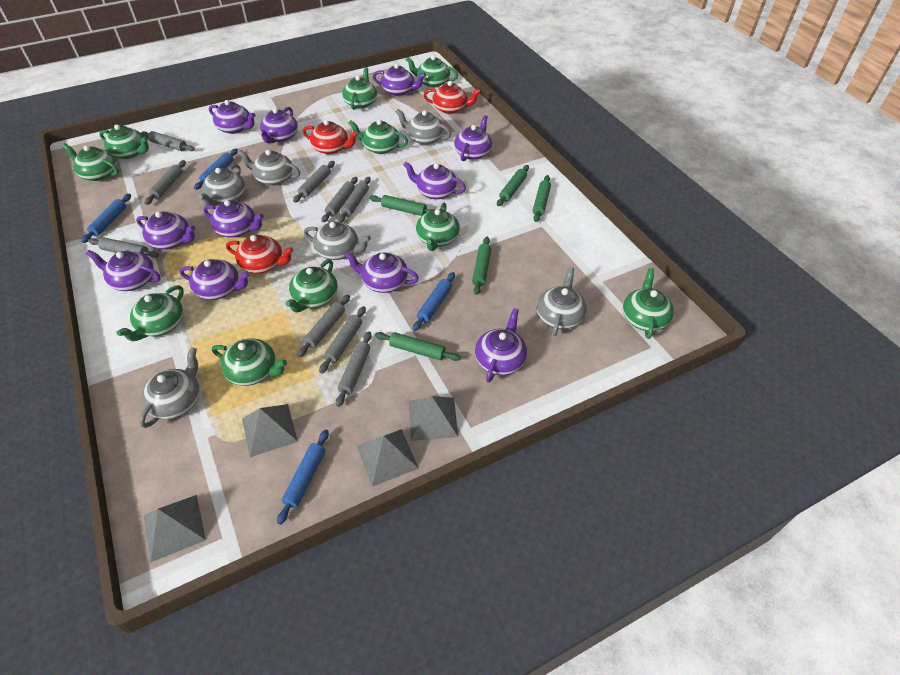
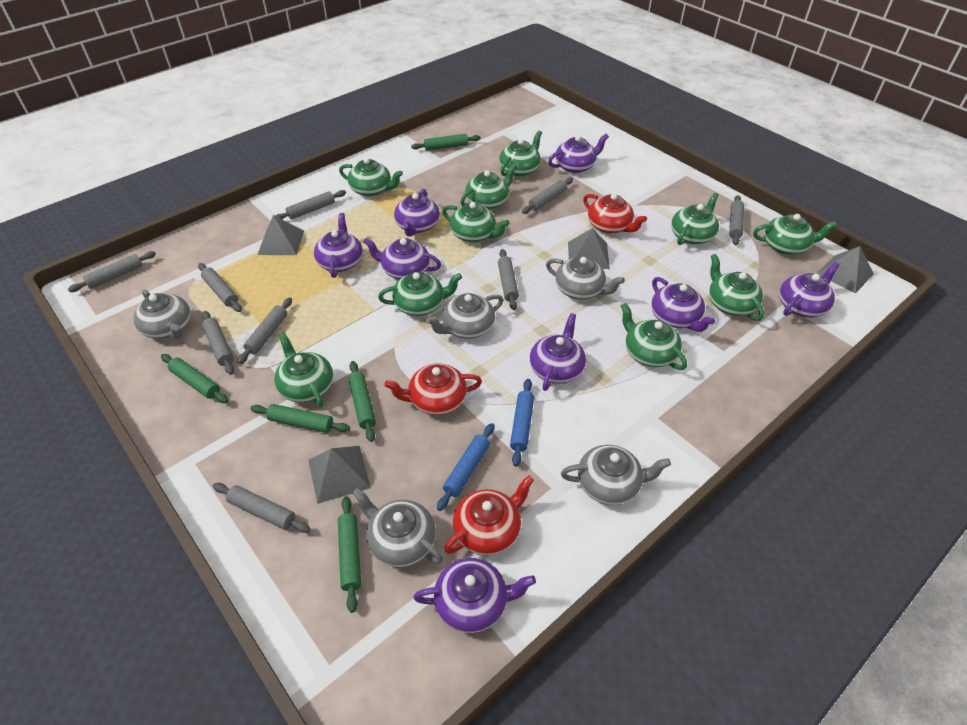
blue rolling pin: 4 -> 2
grey teapot: 6 -> 5
purple teapot: 11 -> 8

